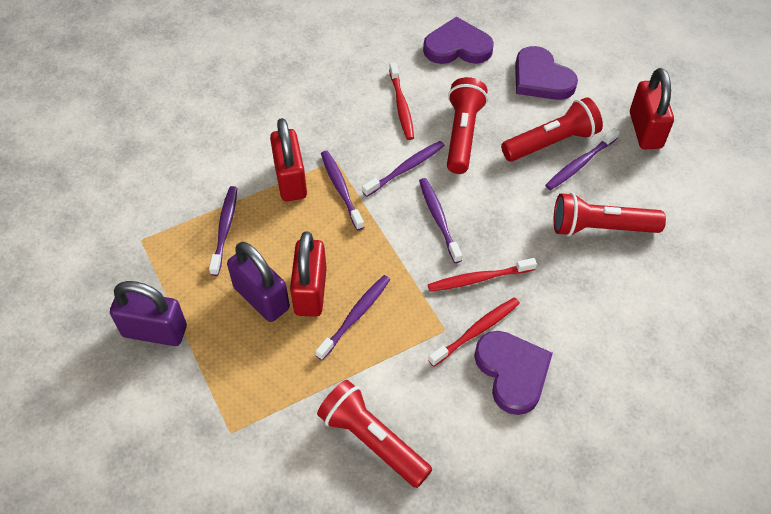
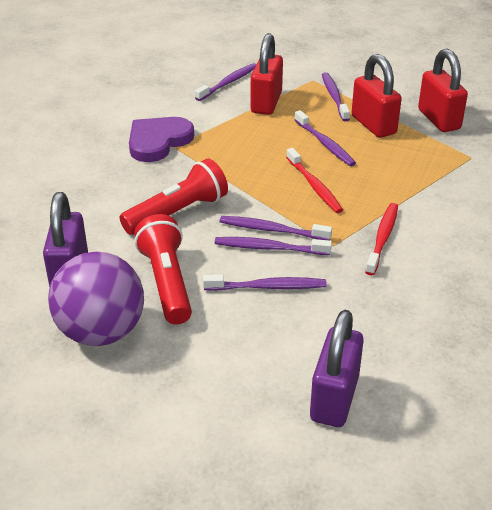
purple ball: 0 -> 1
purple heart: 3 -> 1
red flashlight: 4 -> 2
red toothbrush: 3 -> 2

